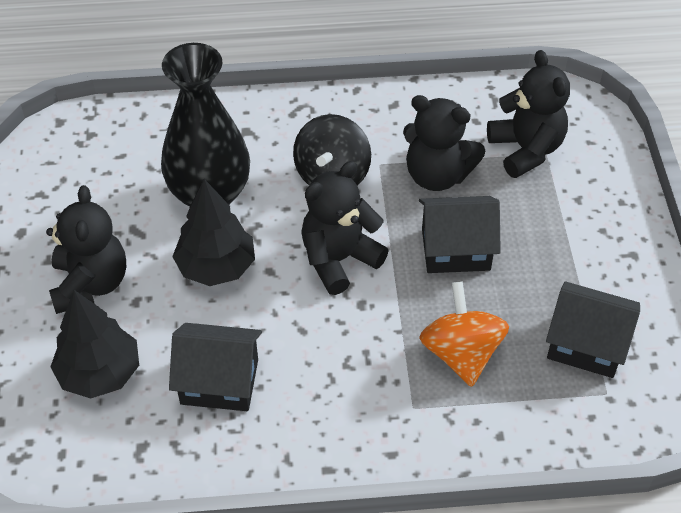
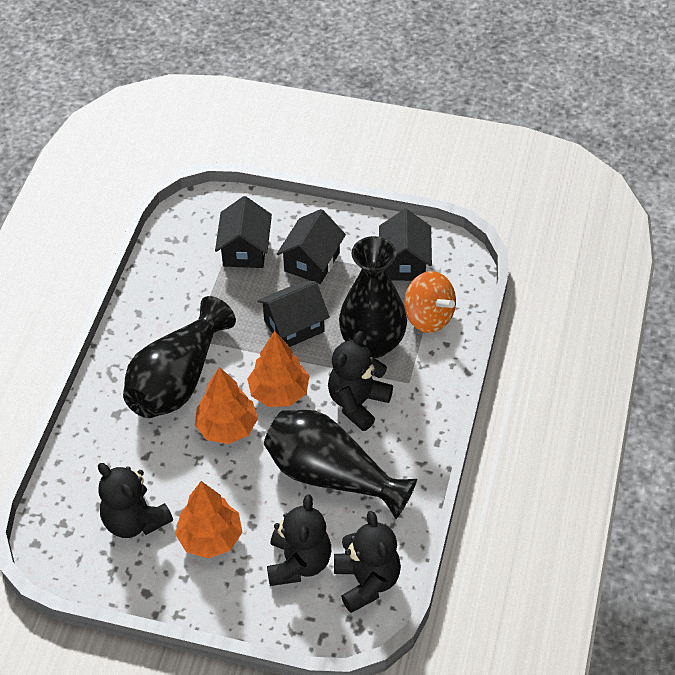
black house: 3 -> 4
black spinning top: 1 -> 0
black tree: 2 -> 0
black vase: 1 -> 3
orange tree: 0 -> 3

